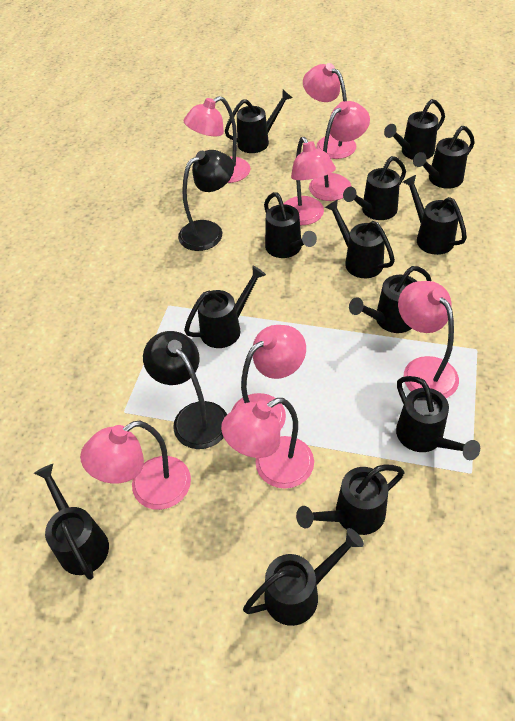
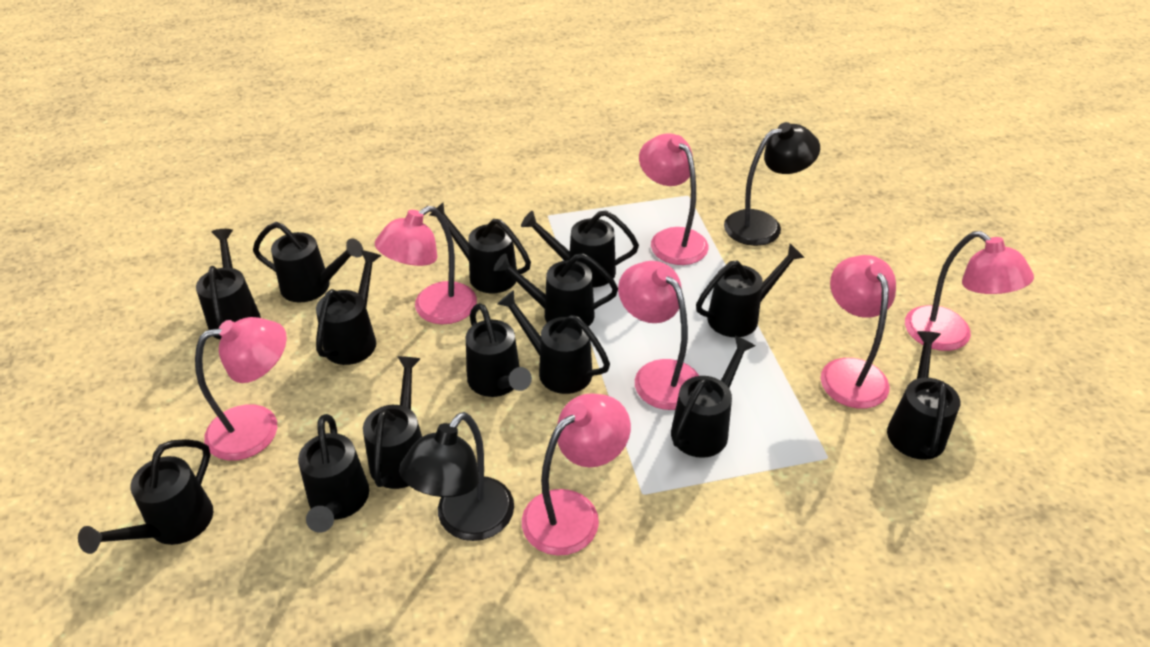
black watering can: 13 -> 14
pink lamp: 8 -> 7

